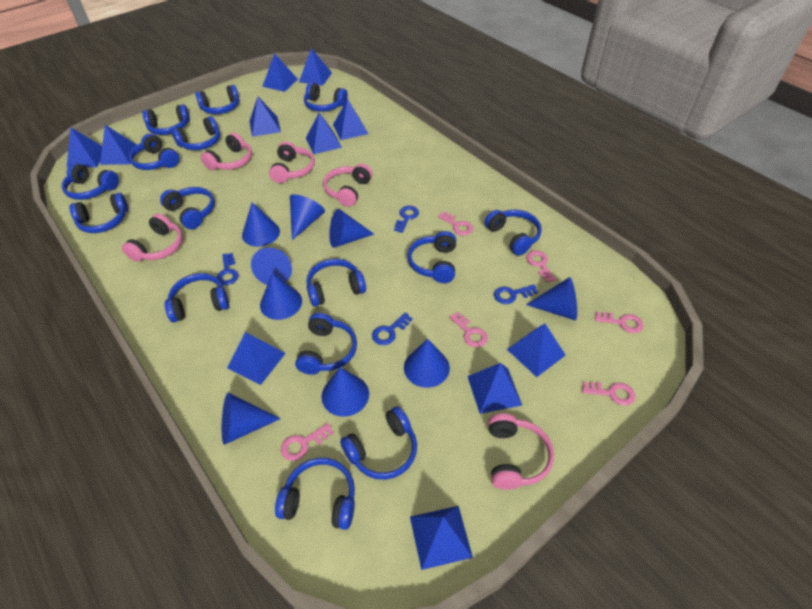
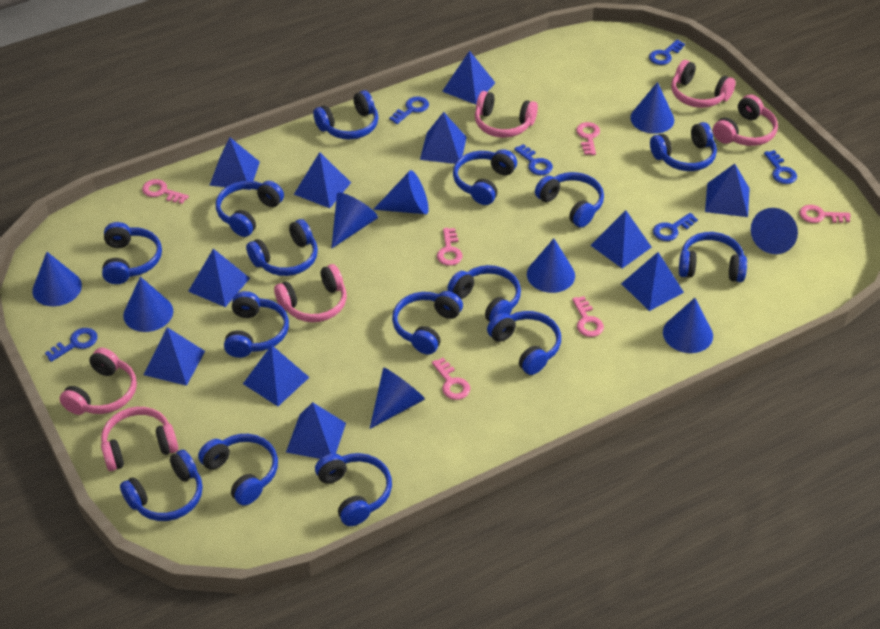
blue key: 4 -> 6
pink headphones: 5 -> 6

